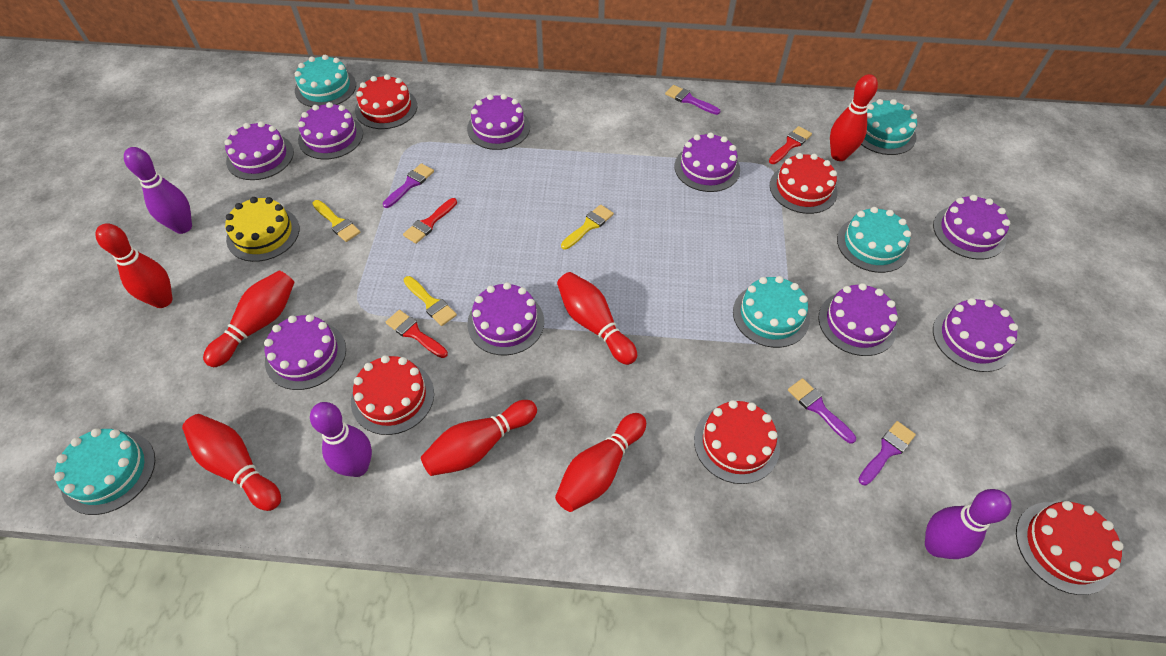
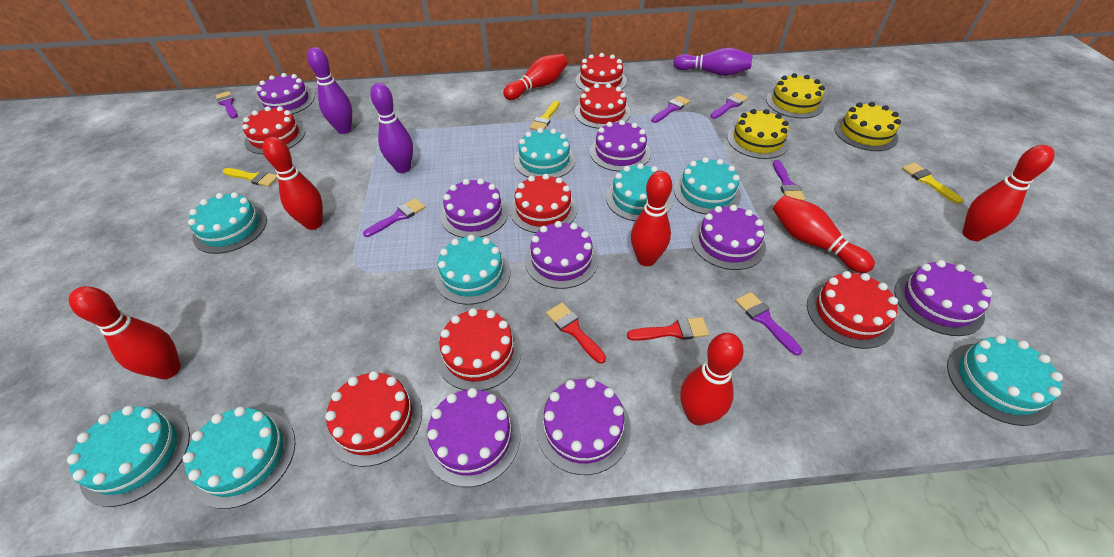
purple brush: 4 -> 6
purple cake: 9 -> 8
red brush: 3 -> 2
red cake: 5 -> 7
turquoise cake: 5 -> 8
yellow cake: 1 -> 3

